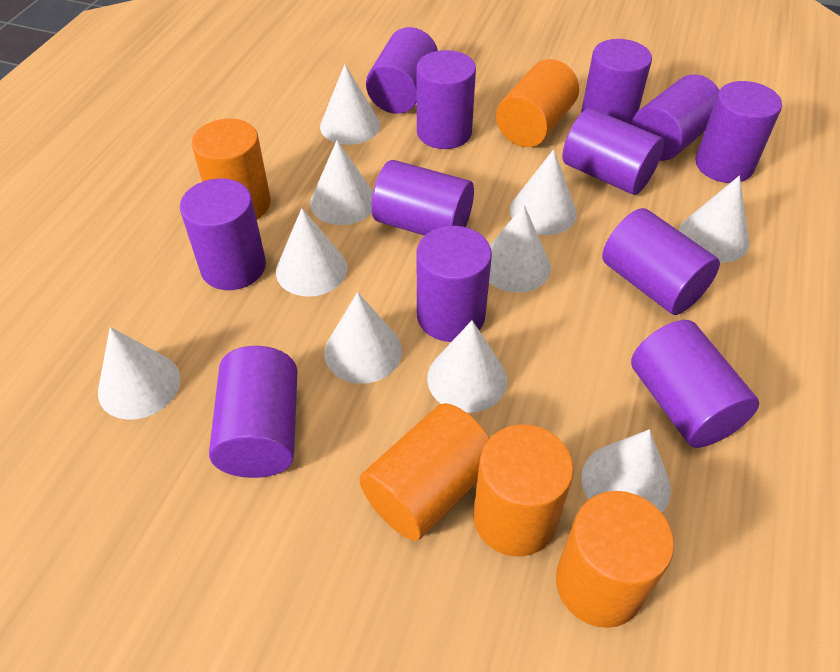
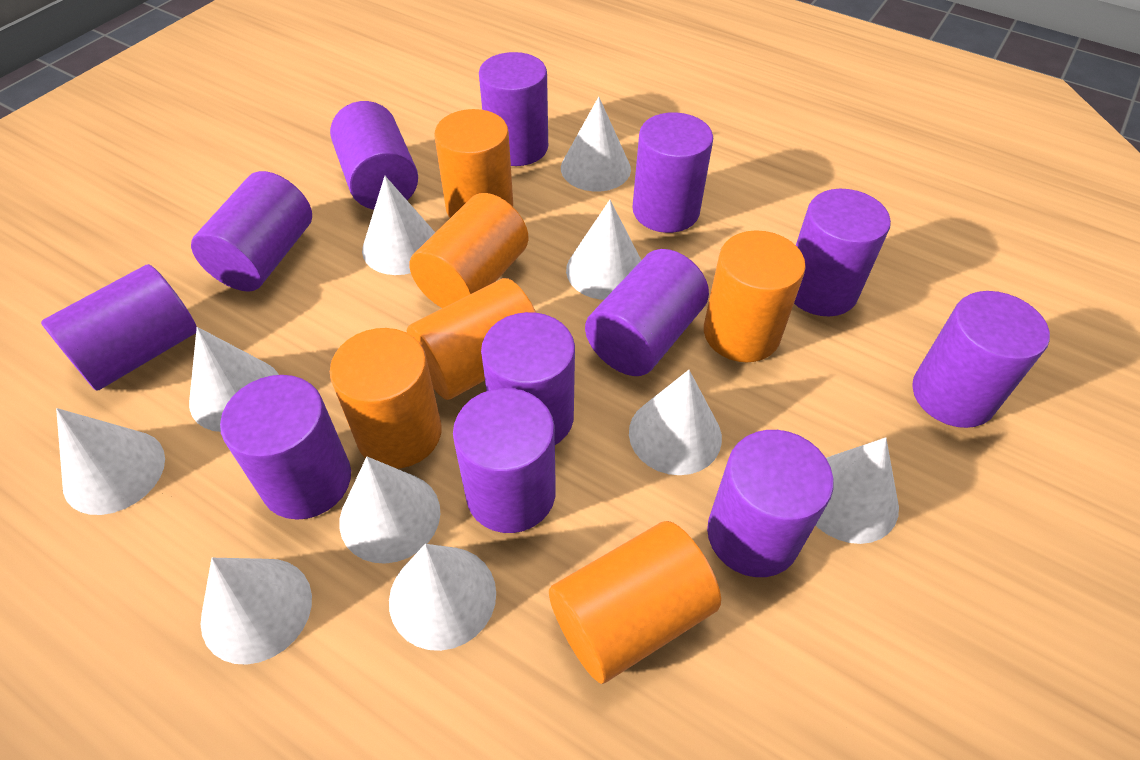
orange cylinder: 5 -> 6

